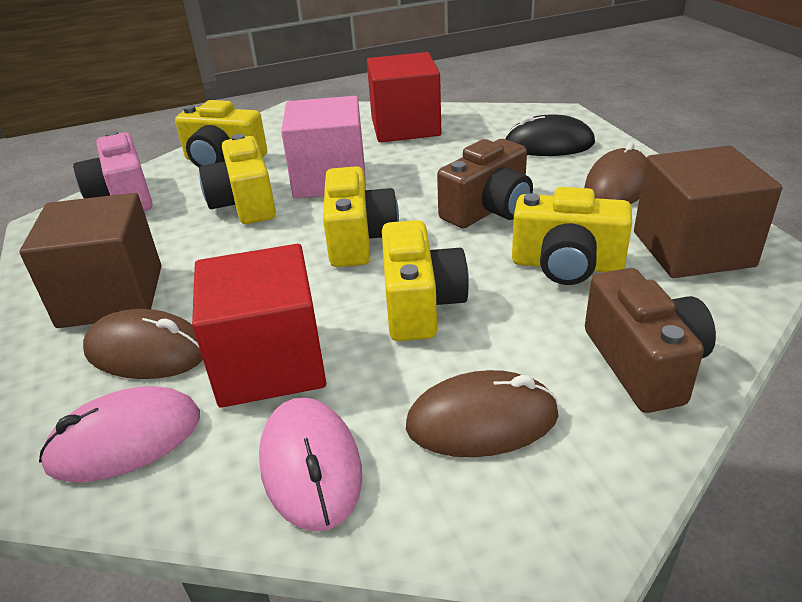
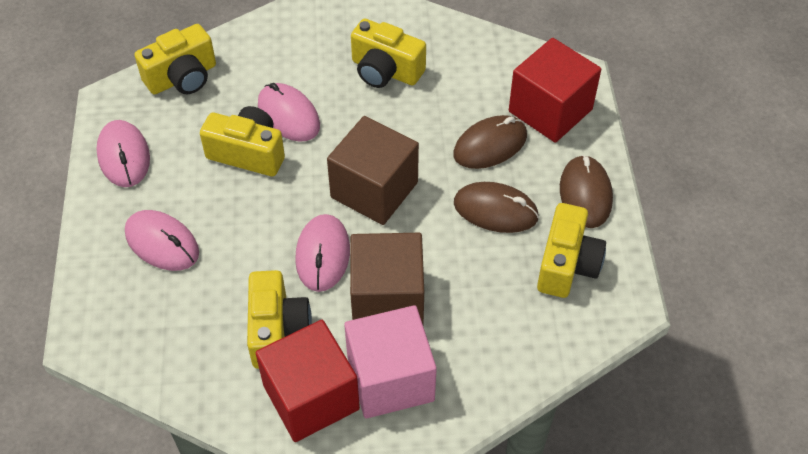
black mouse: 1 -> 0
brown camera: 2 -> 0
pink camera: 1 -> 0
pink mouse: 2 -> 4

